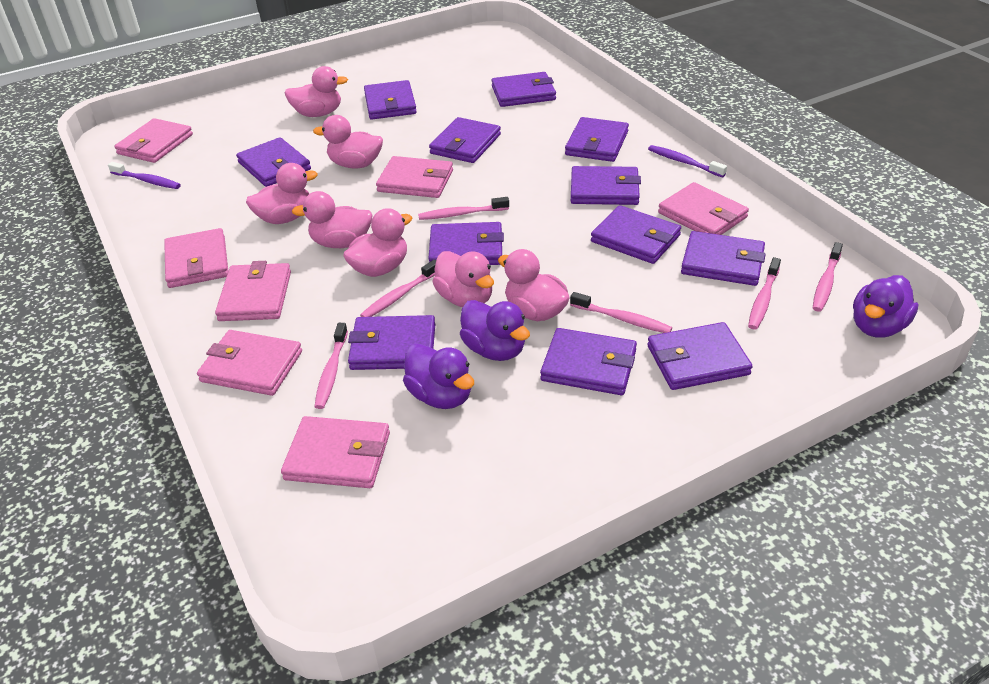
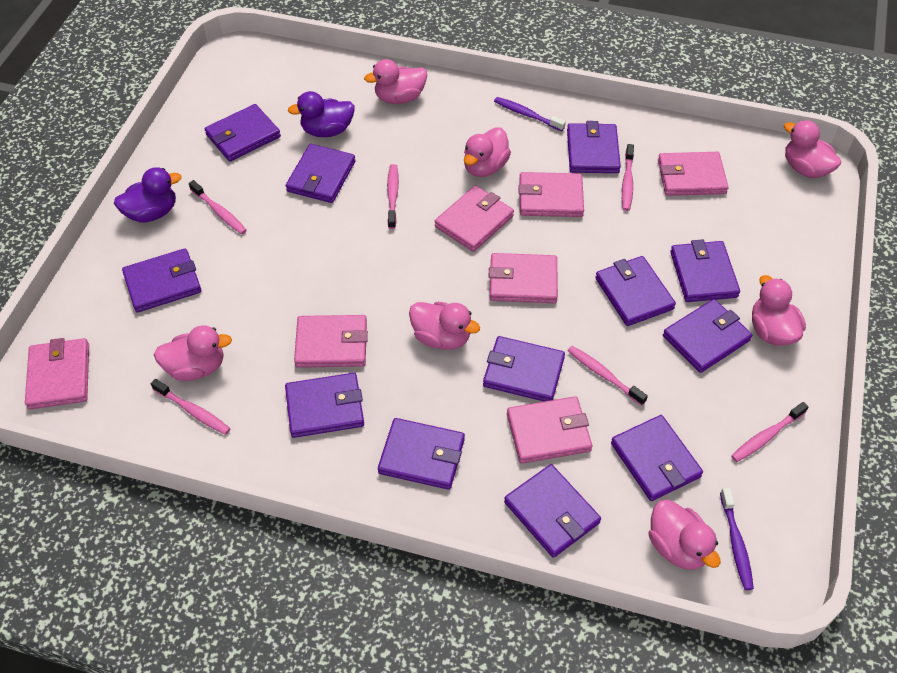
purple duck: 3 -> 2

